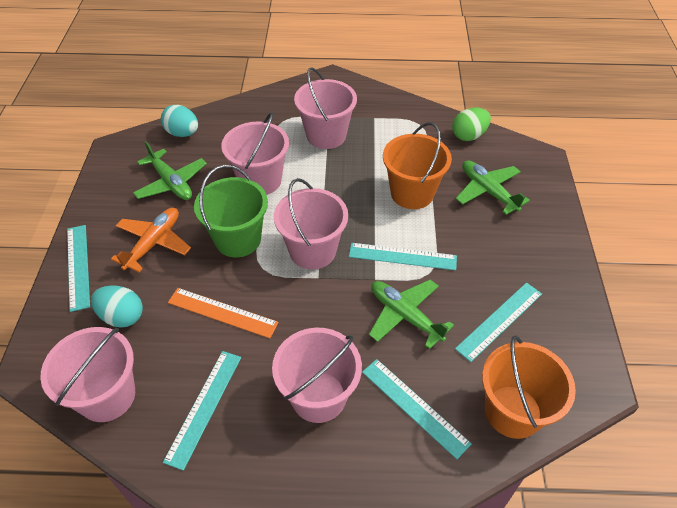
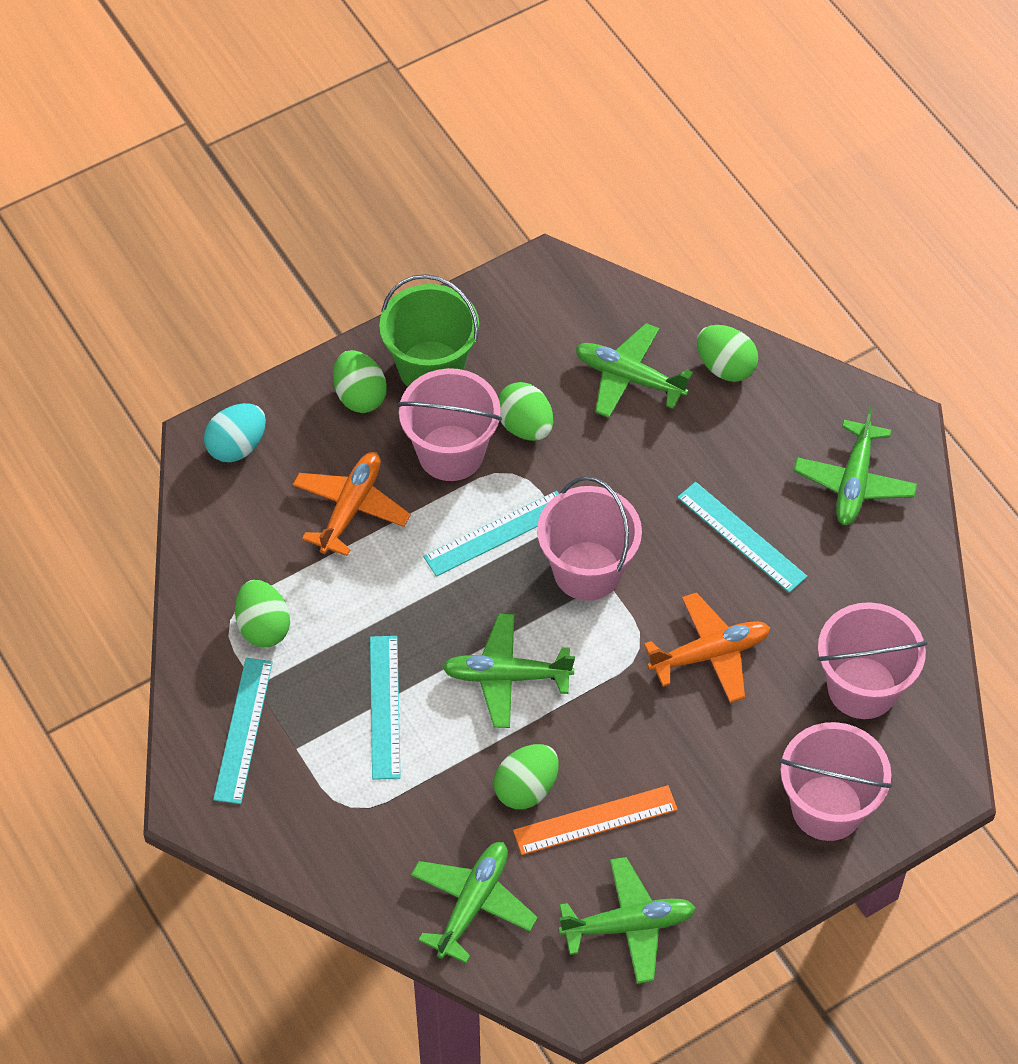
green egg: 1 -> 5
green plane: 3 -> 5
orange bucket: 2 -> 0
orange plane: 1 -> 2
pink bucket: 5 -> 4
turquoise egg: 2 -> 1
turquoise ruler: 5 -> 4

